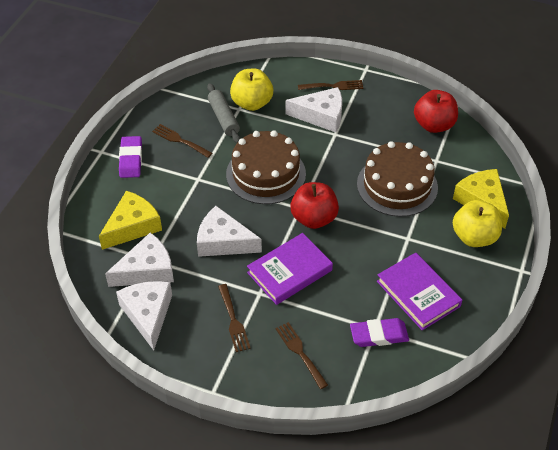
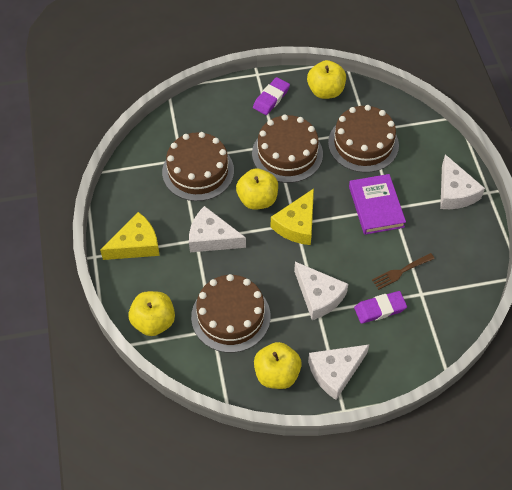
brown cake: 2 -> 4
brown fork: 4 -> 1
grey rolling pin: 1 -> 0
purple book: 2 -> 1
red apple: 2 -> 0
yellow apple: 2 -> 4

